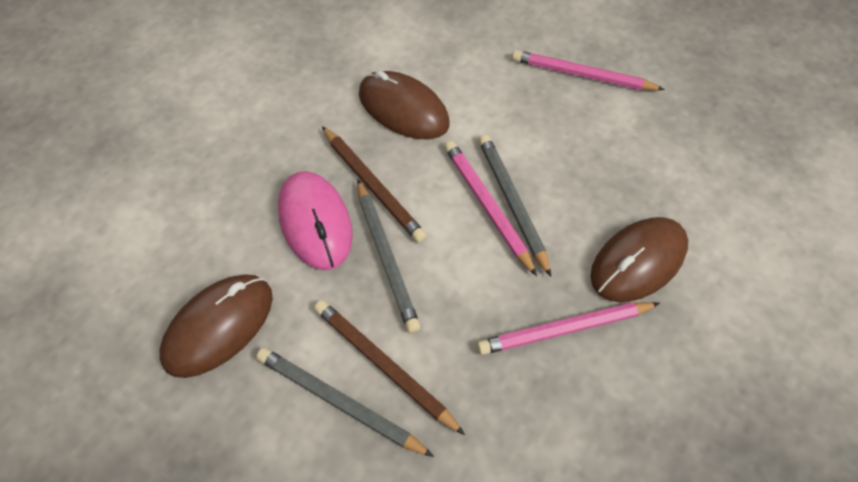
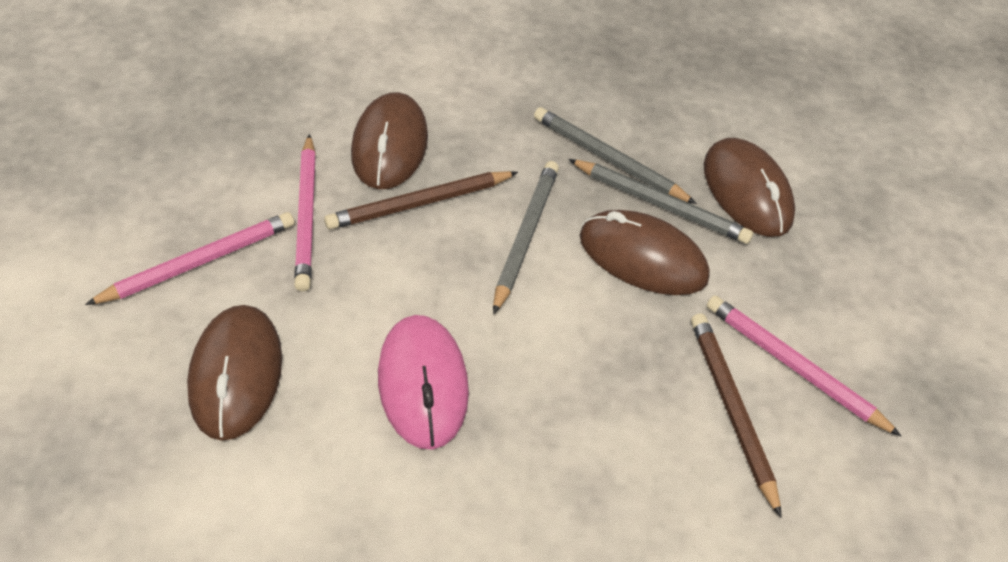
brown mouse: 3 -> 4

